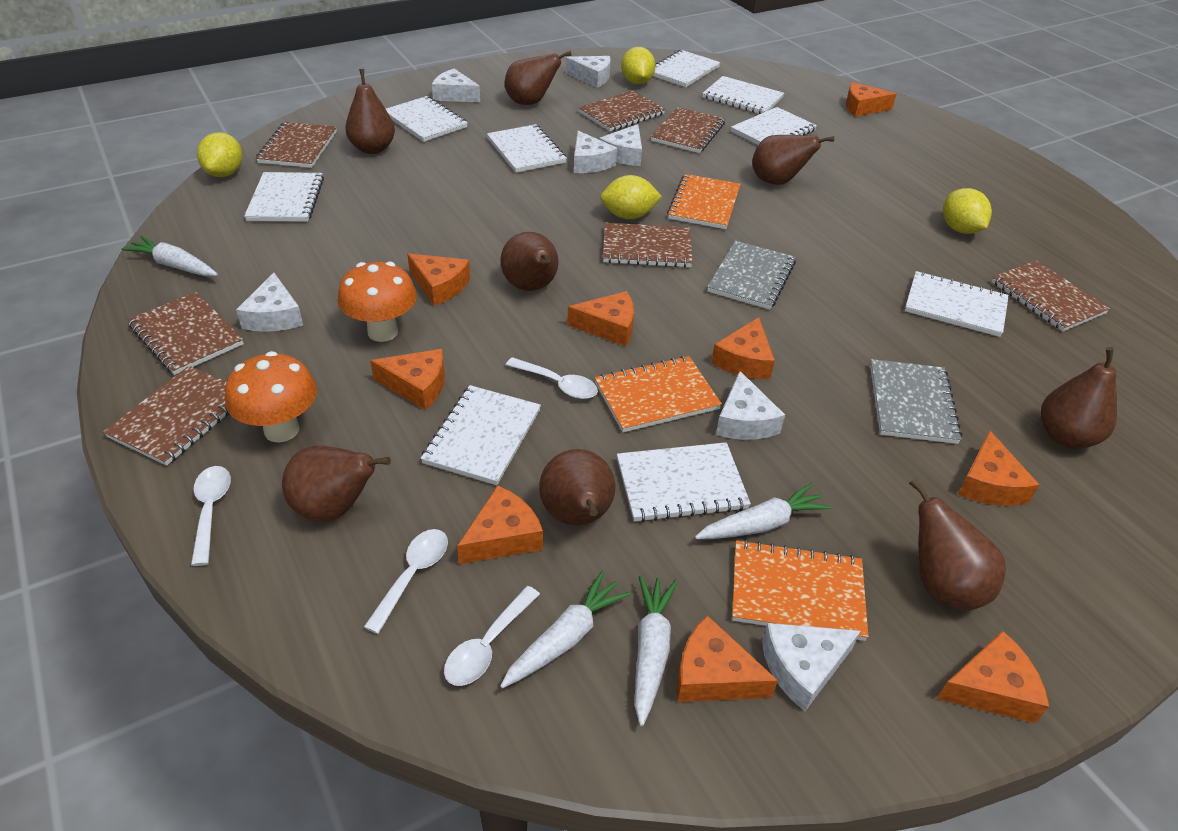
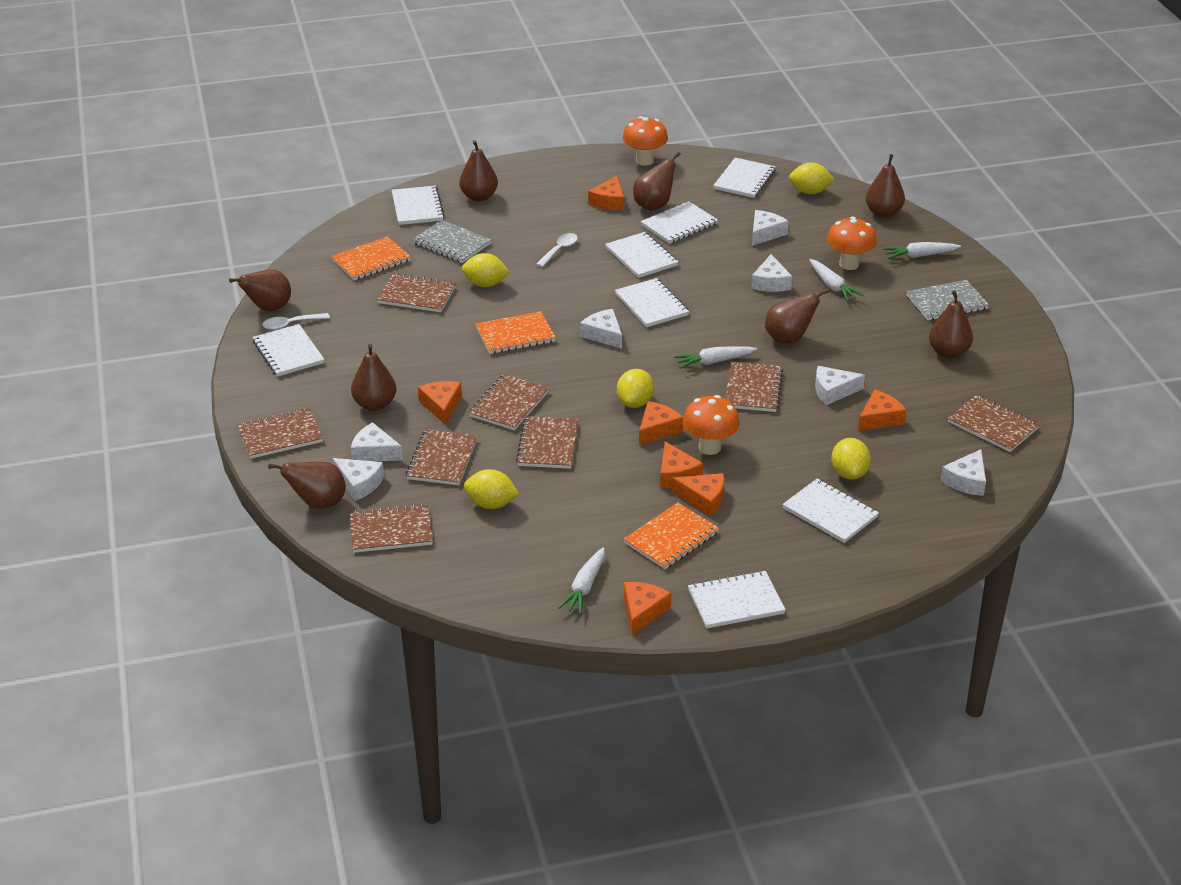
brown notebook: 7 -> 8
orange cheese: 9 -> 7
orange mushroom: 2 -> 3
white notebook: 9 -> 8
white spoon: 4 -> 2
yellow lemon: 4 -> 5

